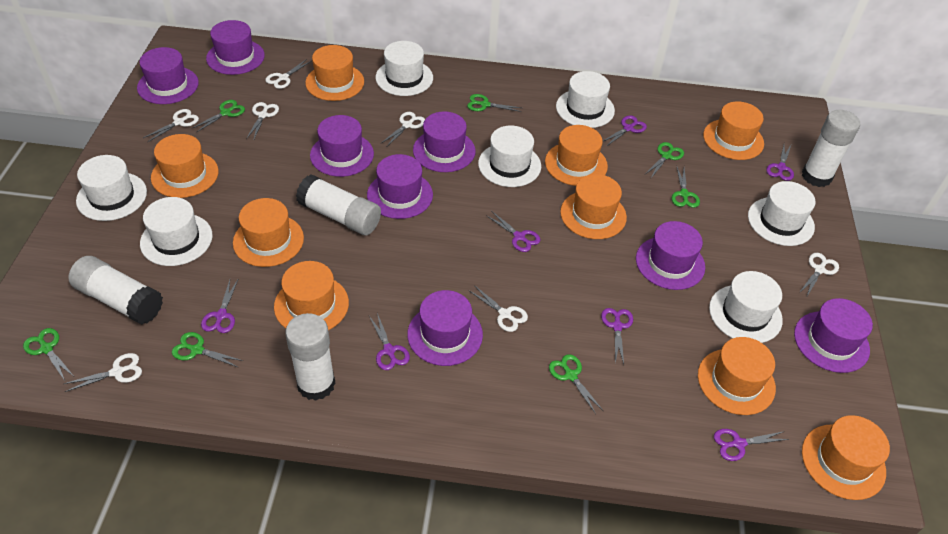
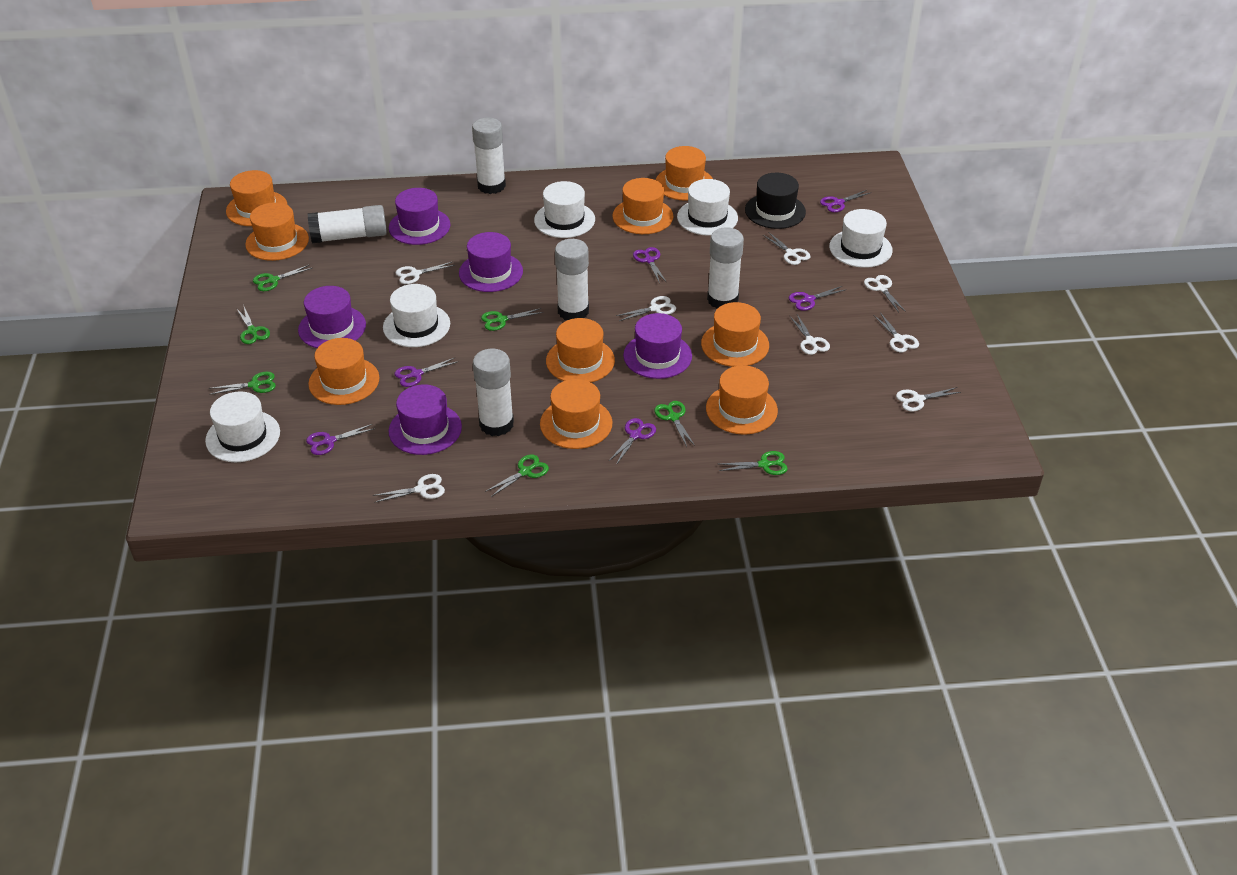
black hat: 0 -> 1
purple hat: 8 -> 5
purple scissors: 7 -> 6
white glue stick: 4 -> 5
white hat: 7 -> 5
white scissors: 7 -> 8

